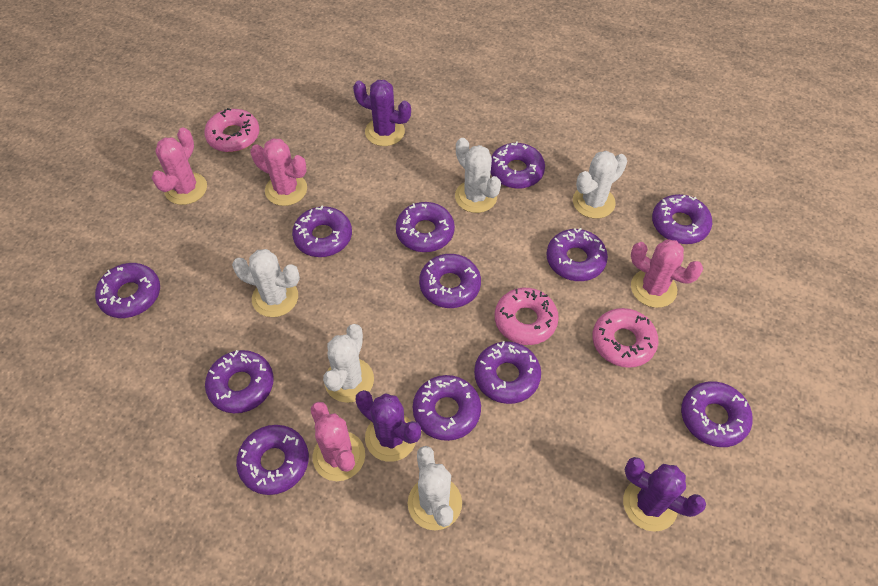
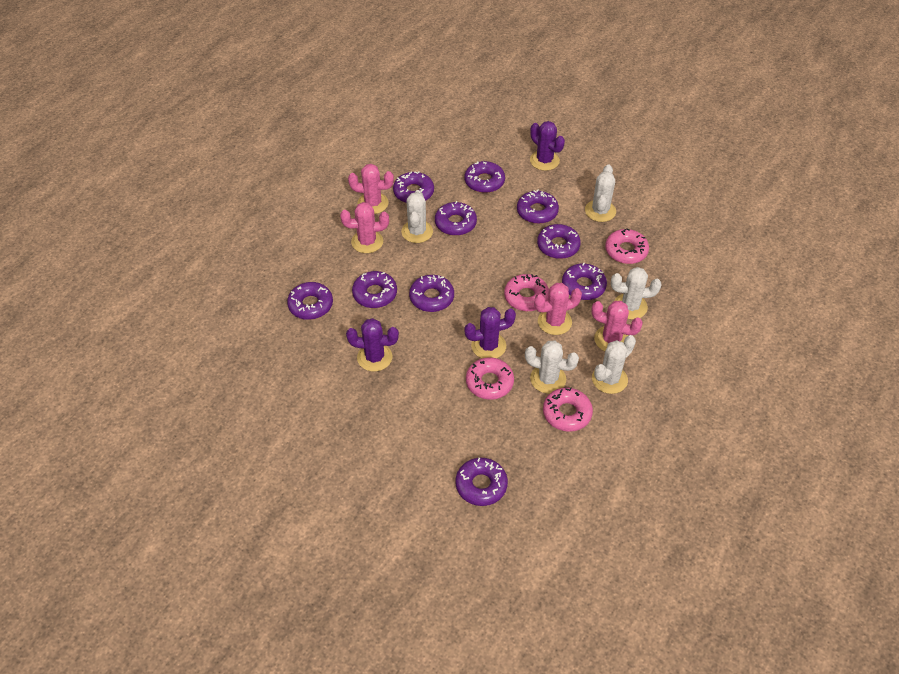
pink donut: 3 -> 4
purple donut: 12 -> 10

